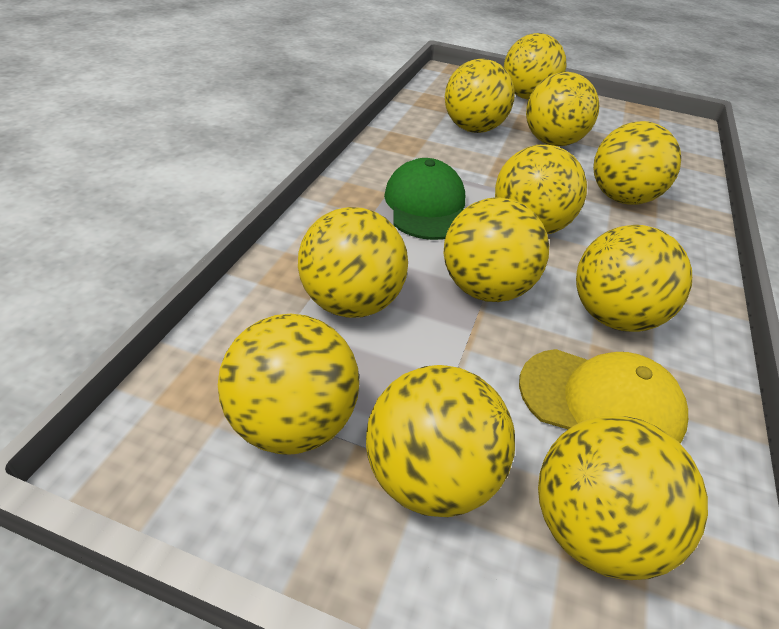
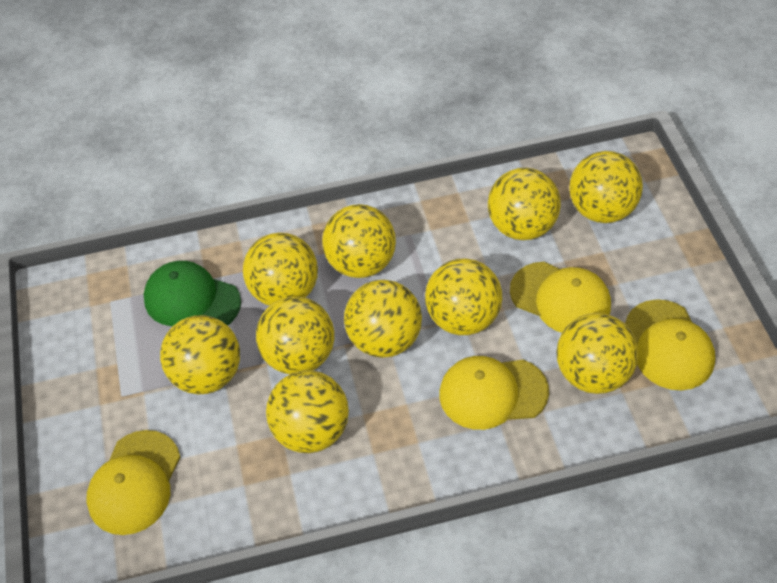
yellow ball: 11 -> 10
yellow cap: 1 -> 4

